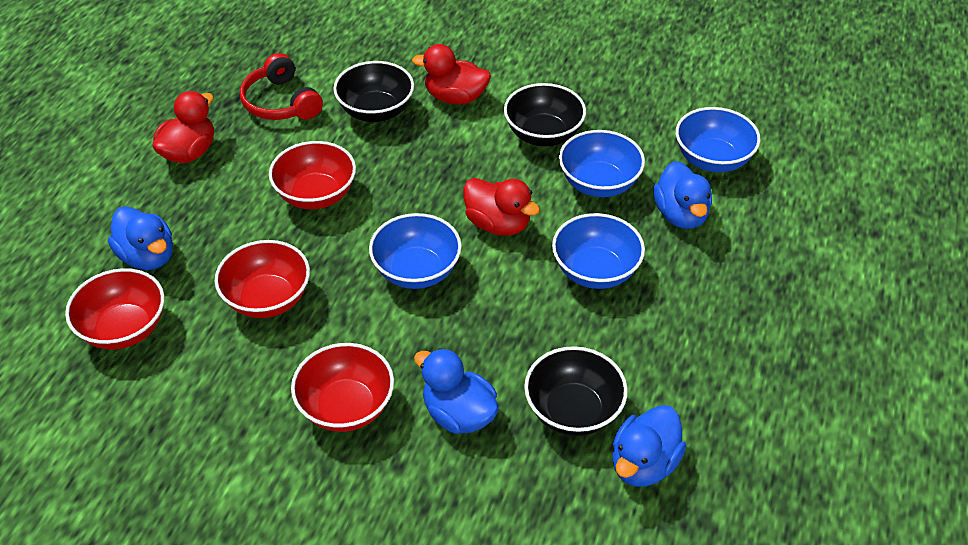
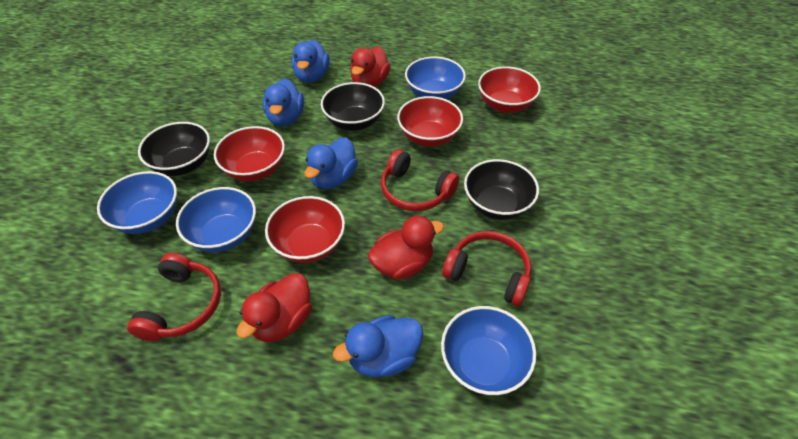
red headphones: 1 -> 3

